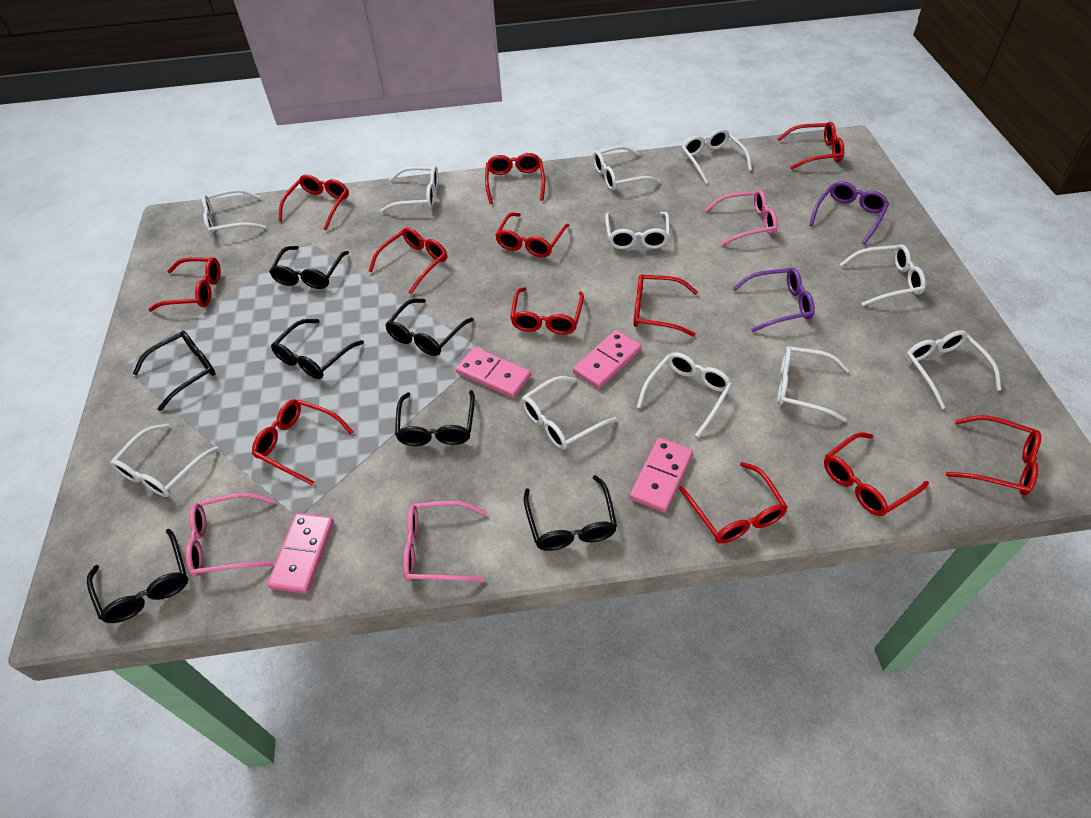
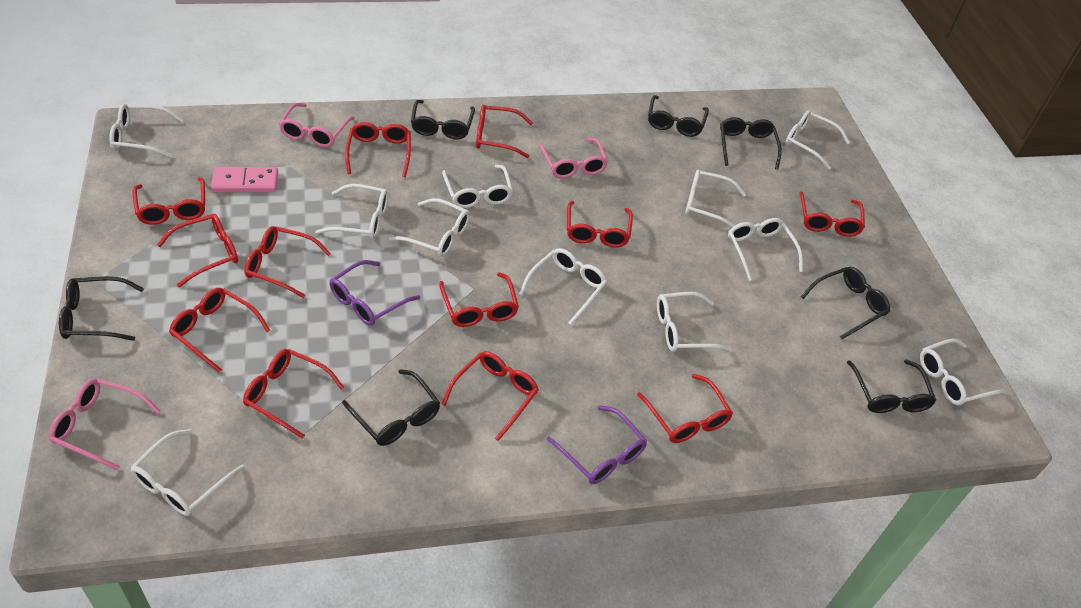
pink domino: 4 -> 1

